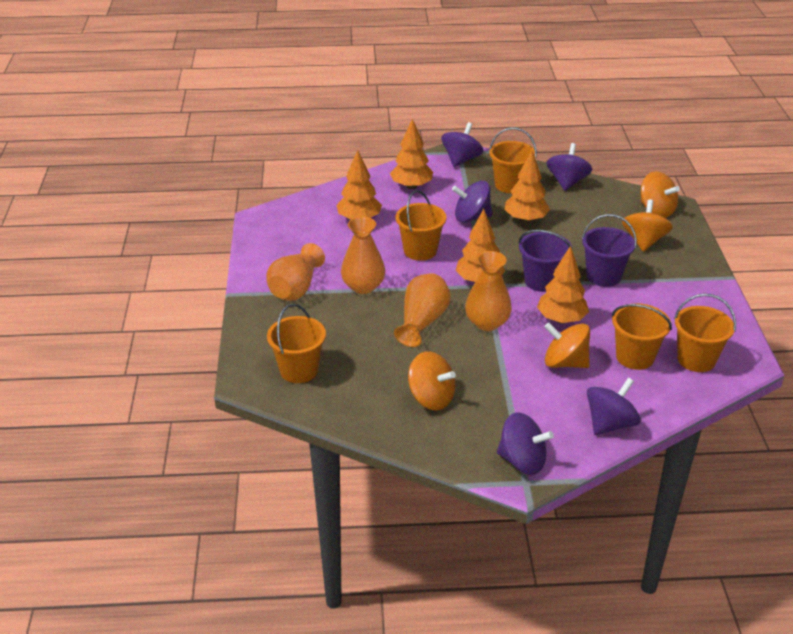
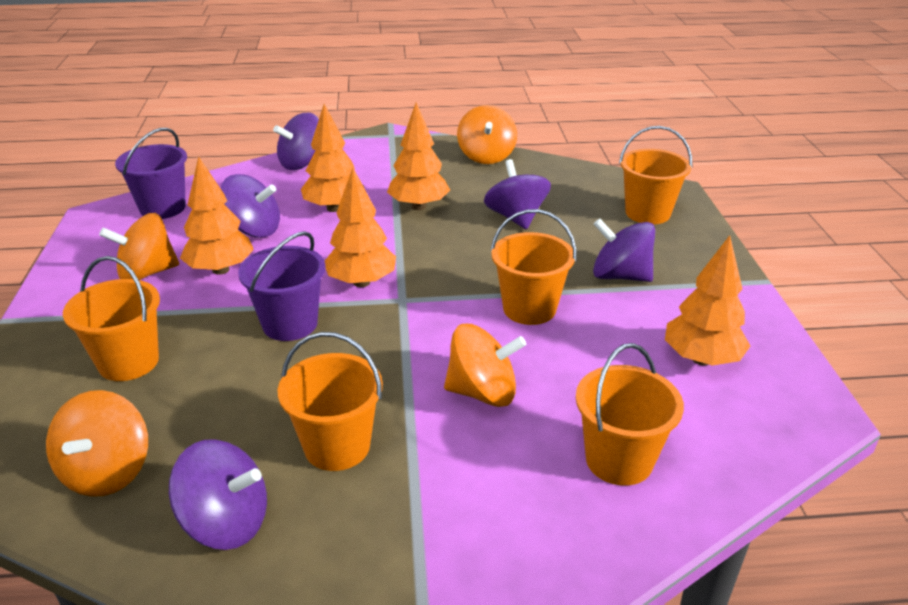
orange vase: 4 -> 0

